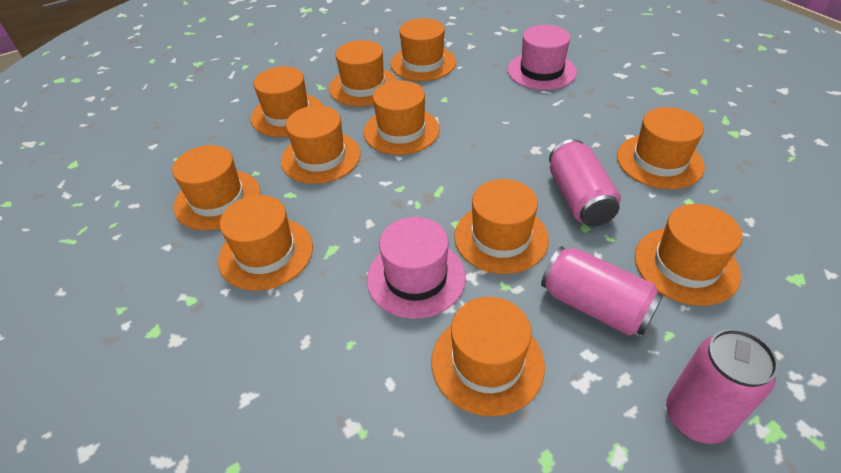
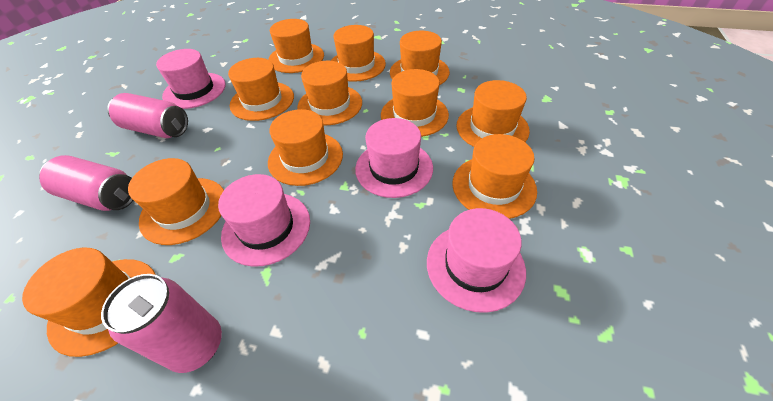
pink hat: 2 -> 4

